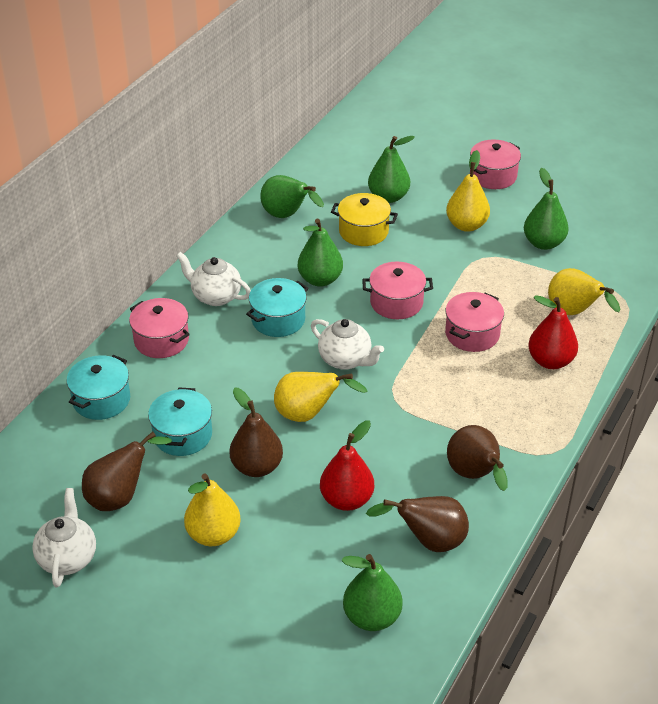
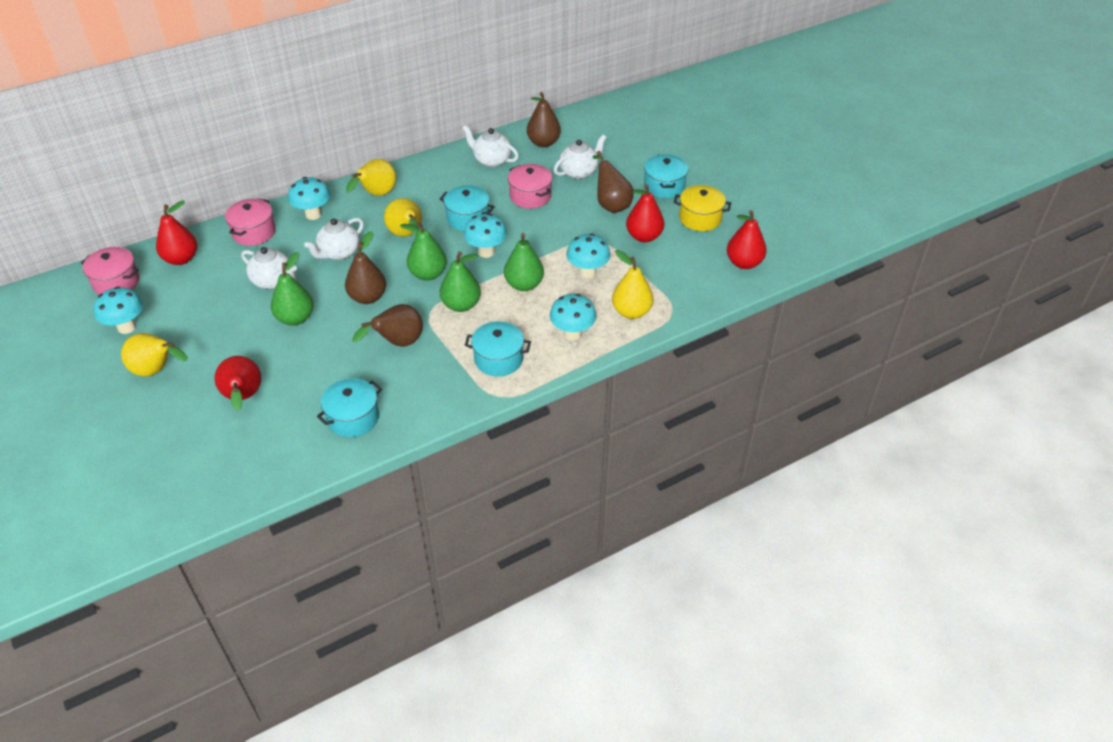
green pear: 5 -> 4
pink pot: 4 -> 3
red pear: 2 -> 4
turquoise mushroom: 0 -> 5
turquoise pot: 3 -> 4
white teapot: 3 -> 4

